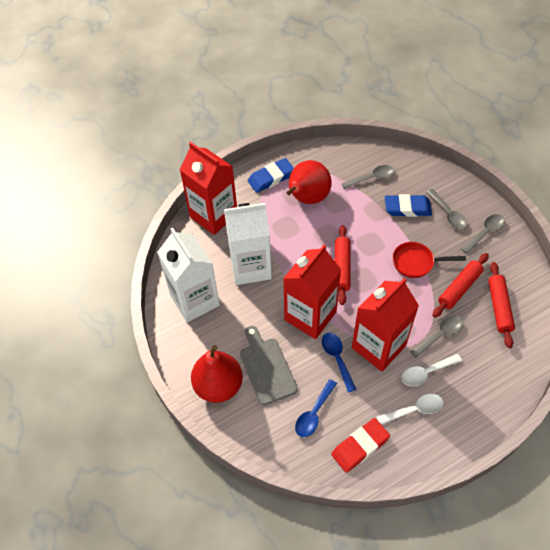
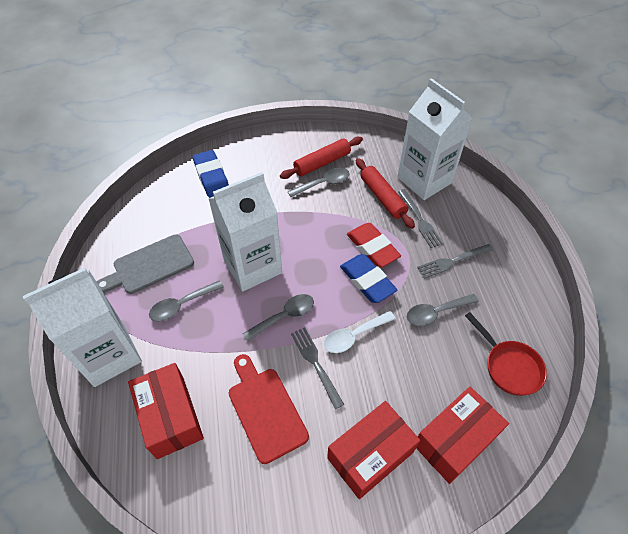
blue spoon: 2 -> 0
grey fork: 0 -> 3
red box: 0 -> 3
red carton: 3 -> 0
red cutting board: 0 -> 1
red pear: 2 -> 0
red rolling pin: 3 -> 2
white carton: 2 -> 3
white spoon: 2 -> 1

